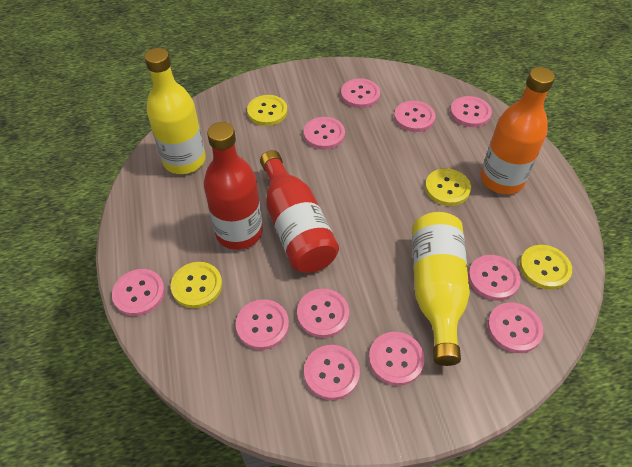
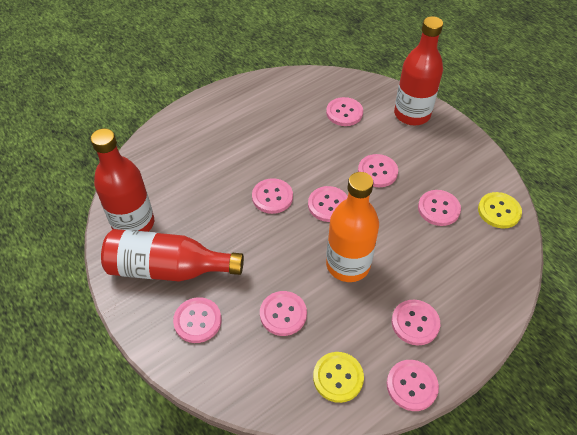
pink button: 11 -> 9
red bottle: 2 -> 3
yellow bottle: 2 -> 0
yellow button: 4 -> 2

